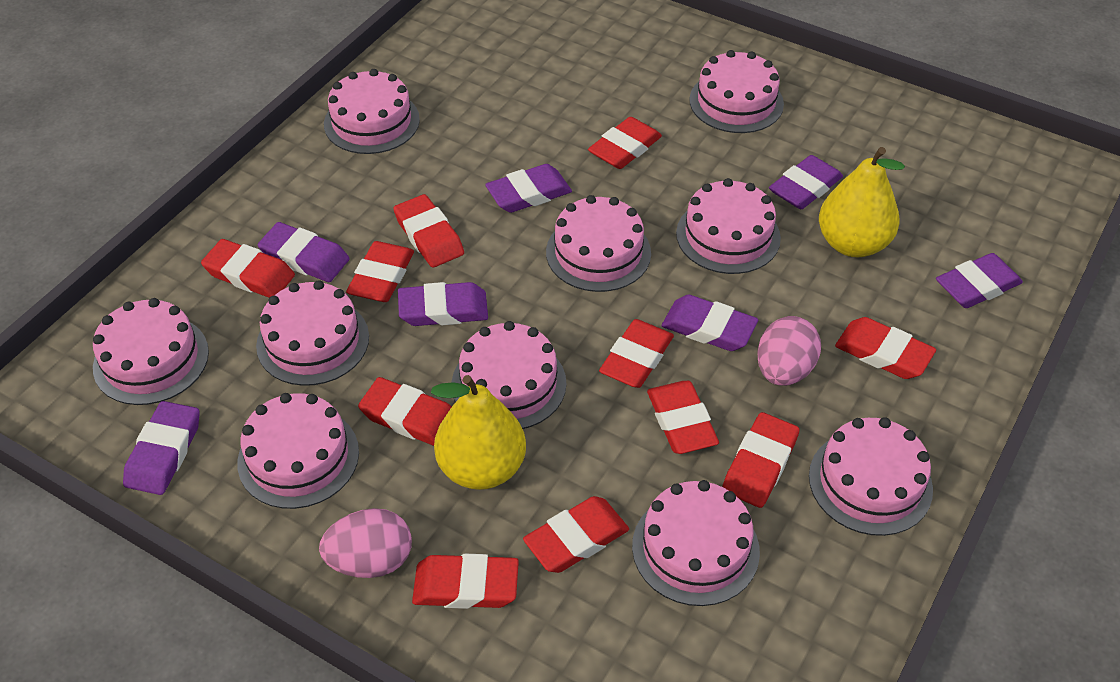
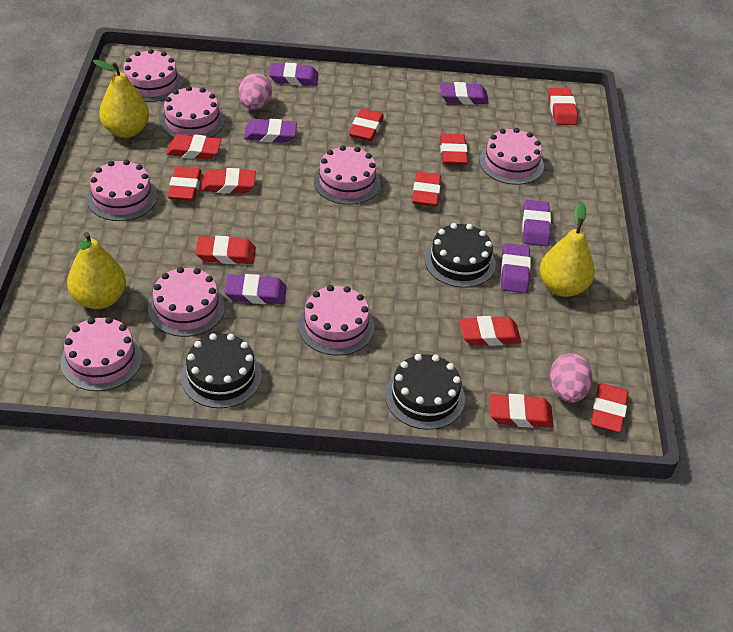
black cake: 0 -> 3
pink cake: 10 -> 8
purple eraser: 7 -> 6
yellow pear: 2 -> 3

